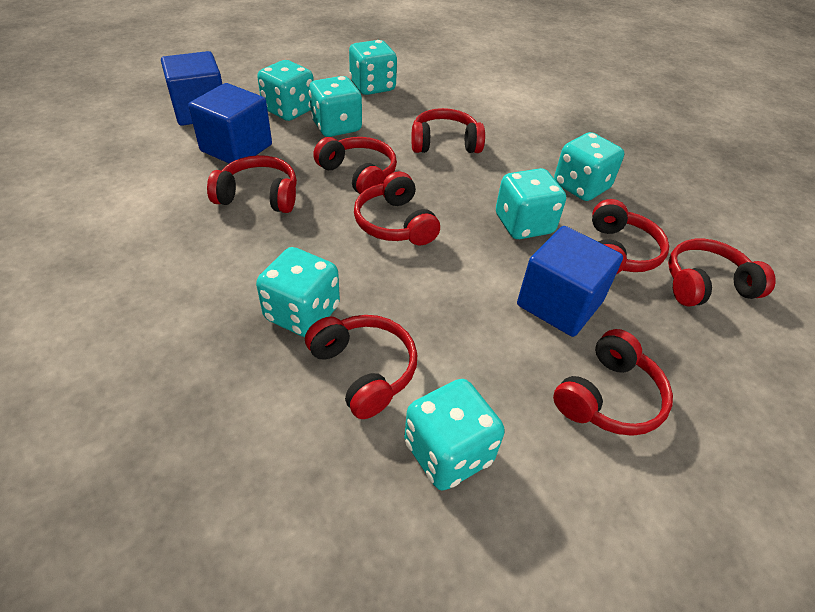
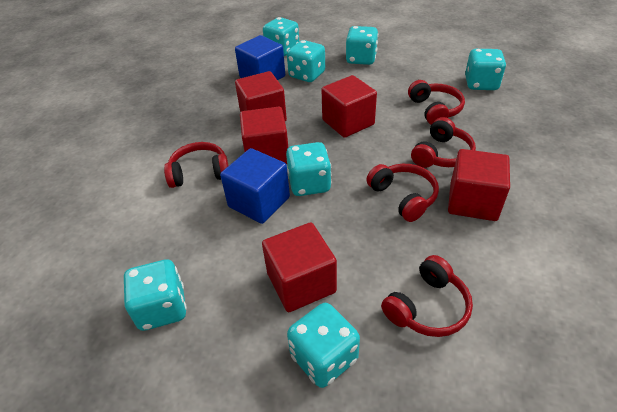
blue cube: 3 -> 2
red cube: 0 -> 5
red headphones: 8 -> 5

